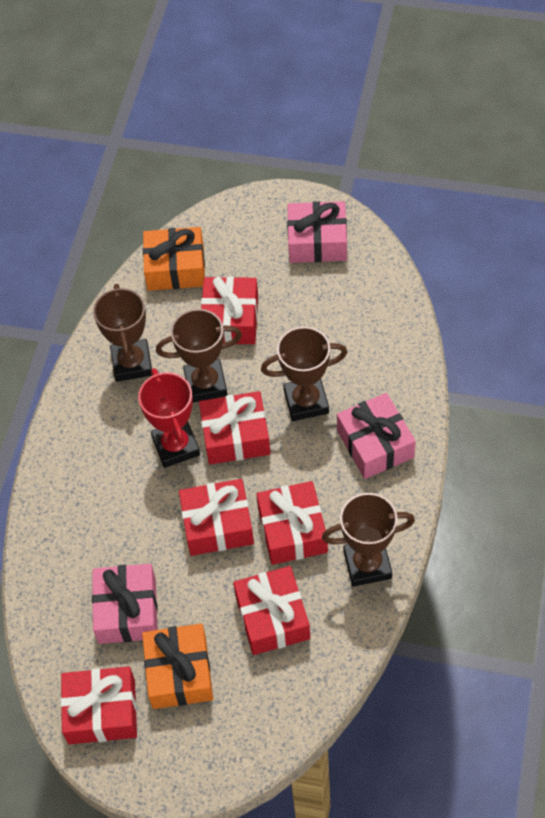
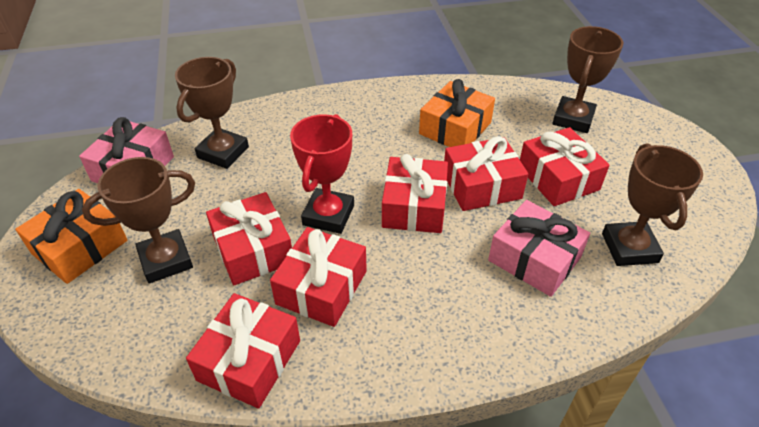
pink gift: 3 -> 2

